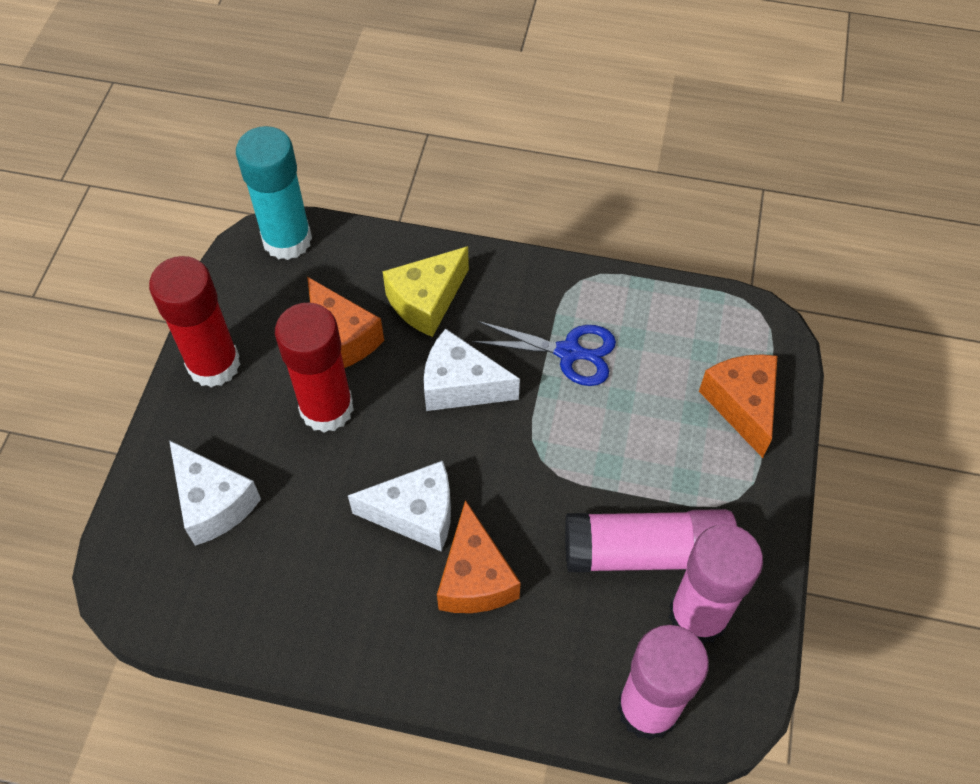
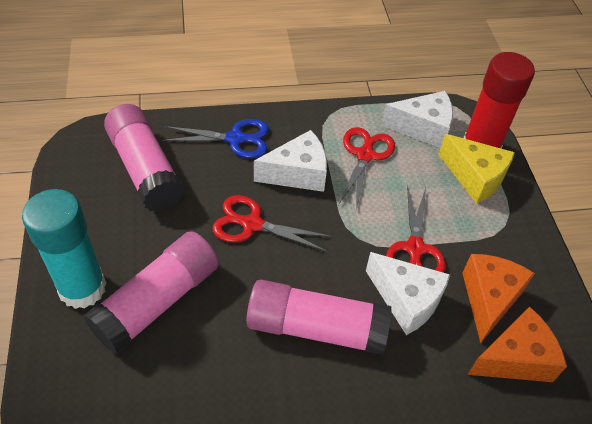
orange cheese: 3 -> 2
red glue stick: 2 -> 1
red scissors: 0 -> 3

